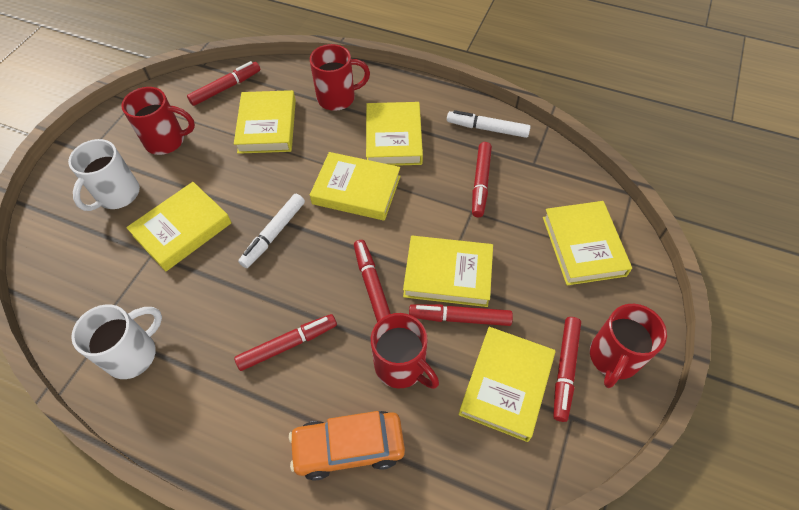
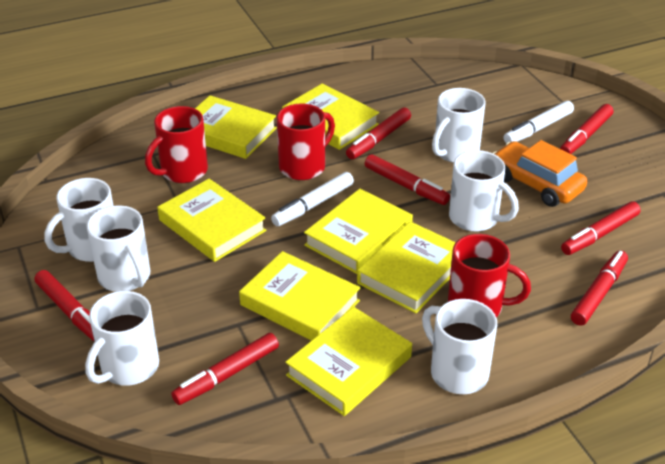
red marker: 6 -> 7
red mug: 4 -> 3
white mug: 2 -> 6

